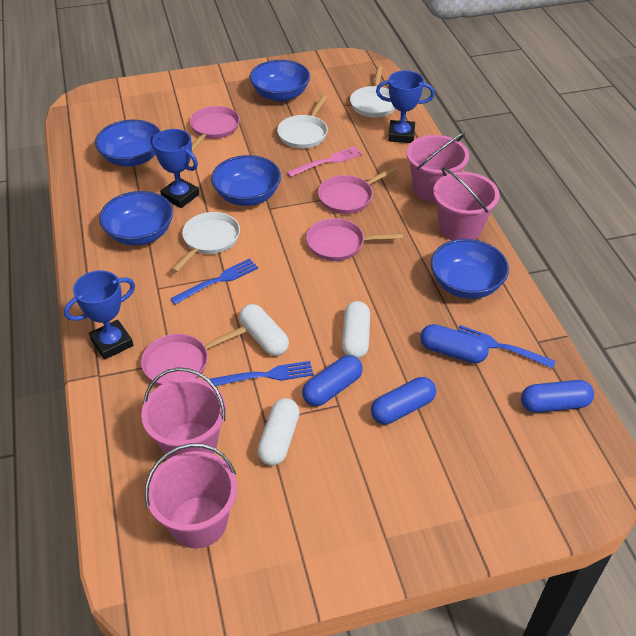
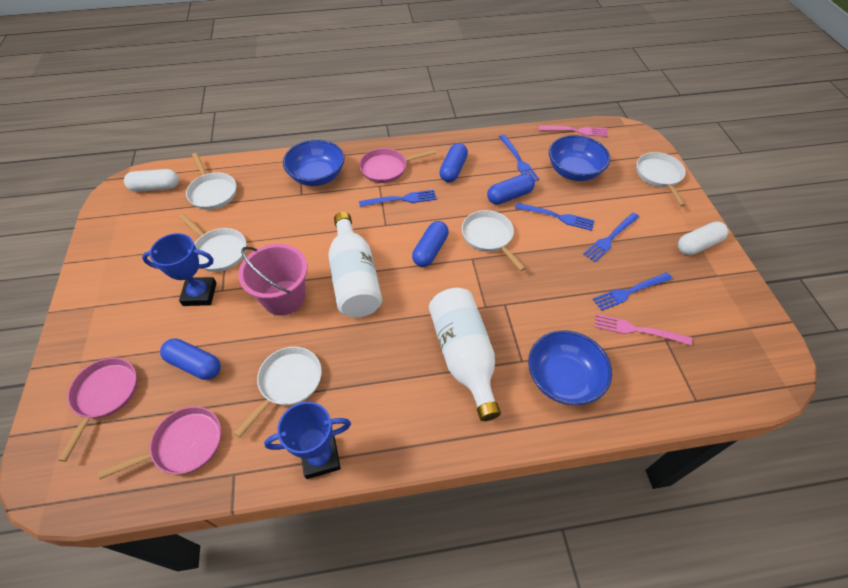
blue bowl: 5 -> 3
blue fork: 3 -> 5
blue trophy: 3 -> 2
pink bucket: 4 -> 1
pink fork: 1 -> 2
pink pan: 4 -> 3
white bottle: 0 -> 2
white capsule: 3 -> 2
white pan: 3 -> 5

